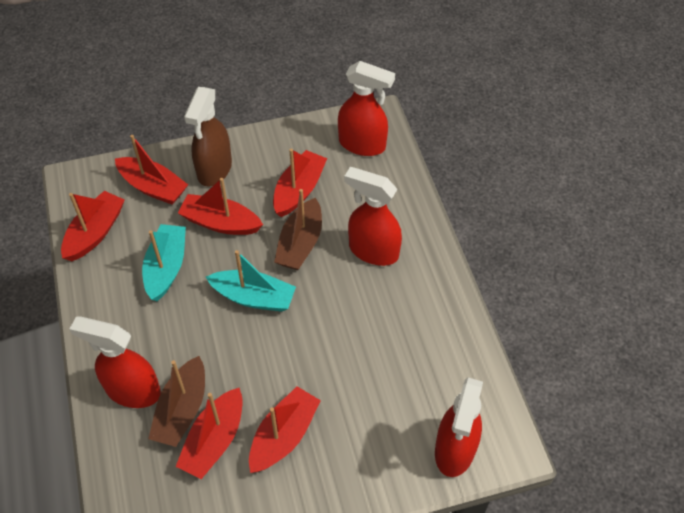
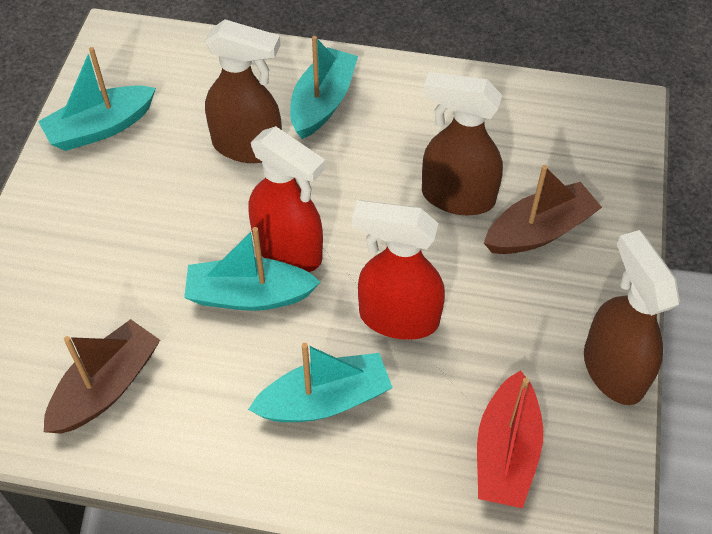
brown spray bottle: 1 -> 3
red boat: 6 -> 1
red spray bottle: 4 -> 2
turquoise boat: 2 -> 4

